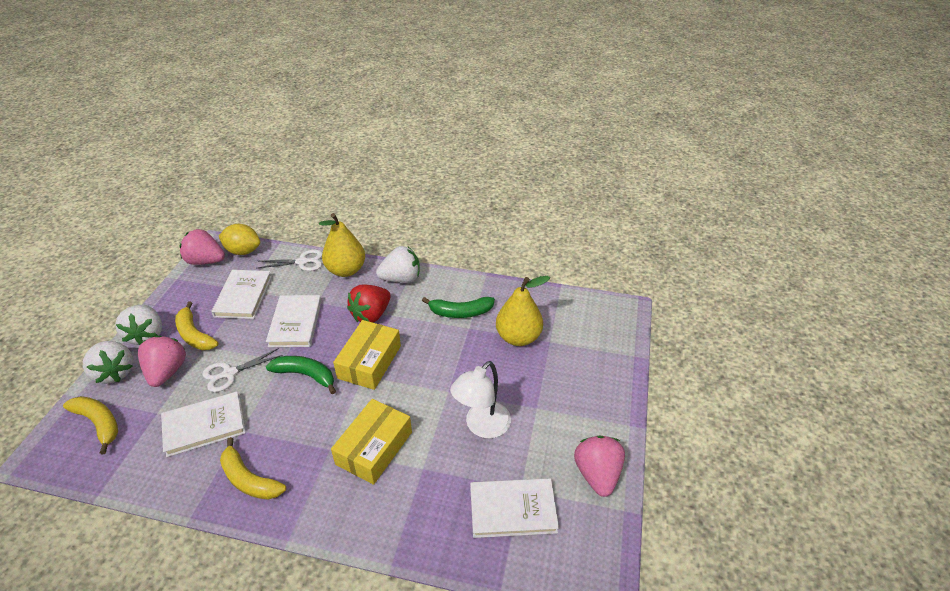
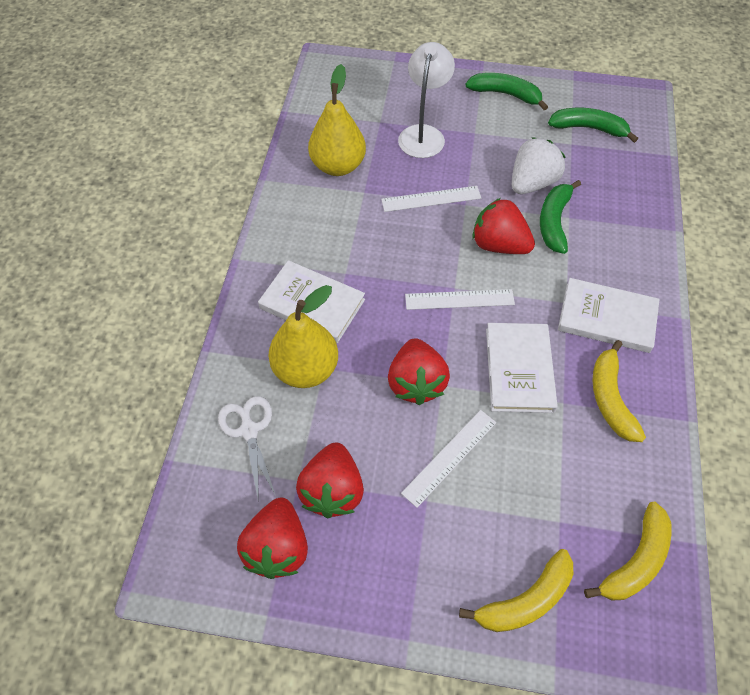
green banana: 2 -> 3
pink strawberry: 3 -> 0
red strawberry: 1 -> 4
white book: 4 -> 3
white ruler: 0 -> 3
white scissors: 2 -> 1
white strawberry: 3 -> 1
yellow box: 2 -> 0
yellow lemon: 1 -> 0

